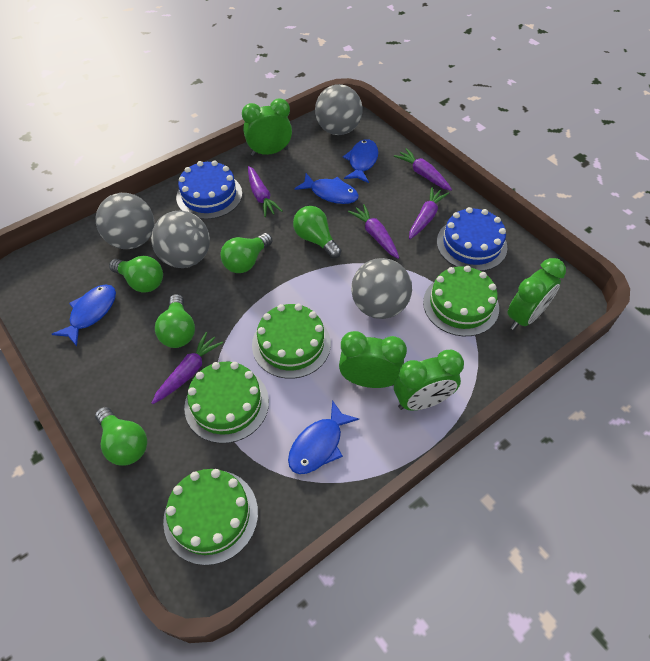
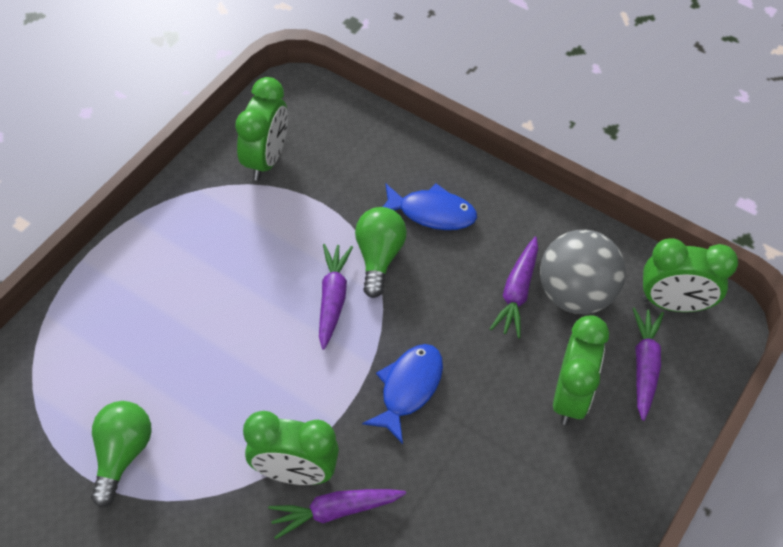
blue cake: 2 -> 0
blue fish: 4 -> 2
green cake: 4 -> 0
green light bulb: 5 -> 2
grey ball: 4 -> 1
purple carrot: 5 -> 4

